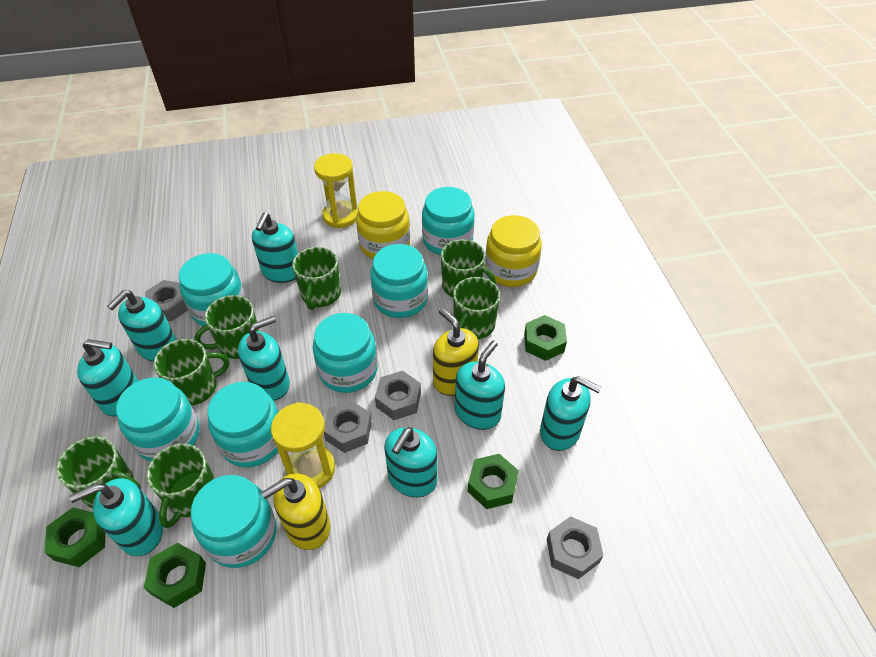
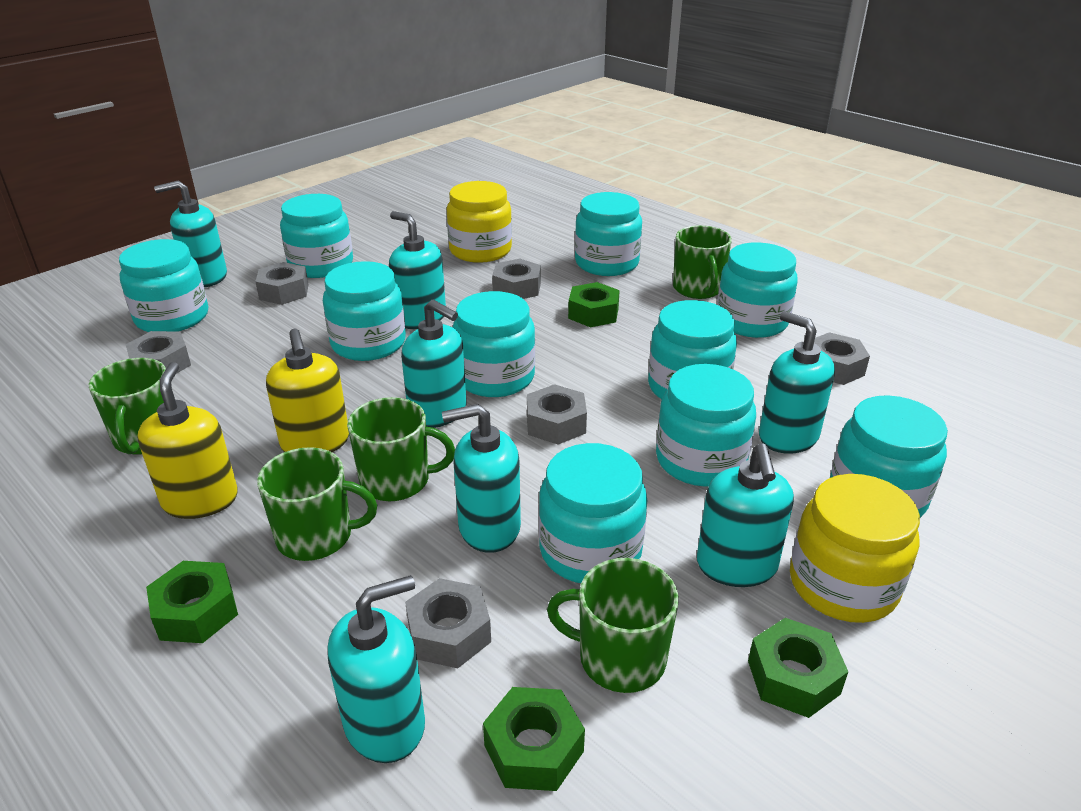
green mug: 7 -> 5
grey nut: 4 -> 6
turquoise jar: 7 -> 10
turquoise soap dispenser: 8 -> 7
yellow hourglass: 2 -> 0

